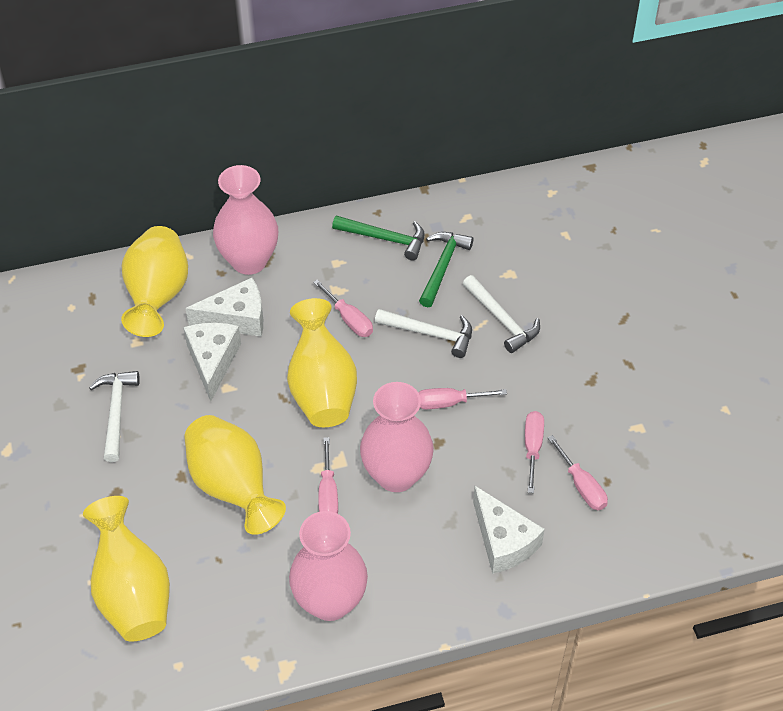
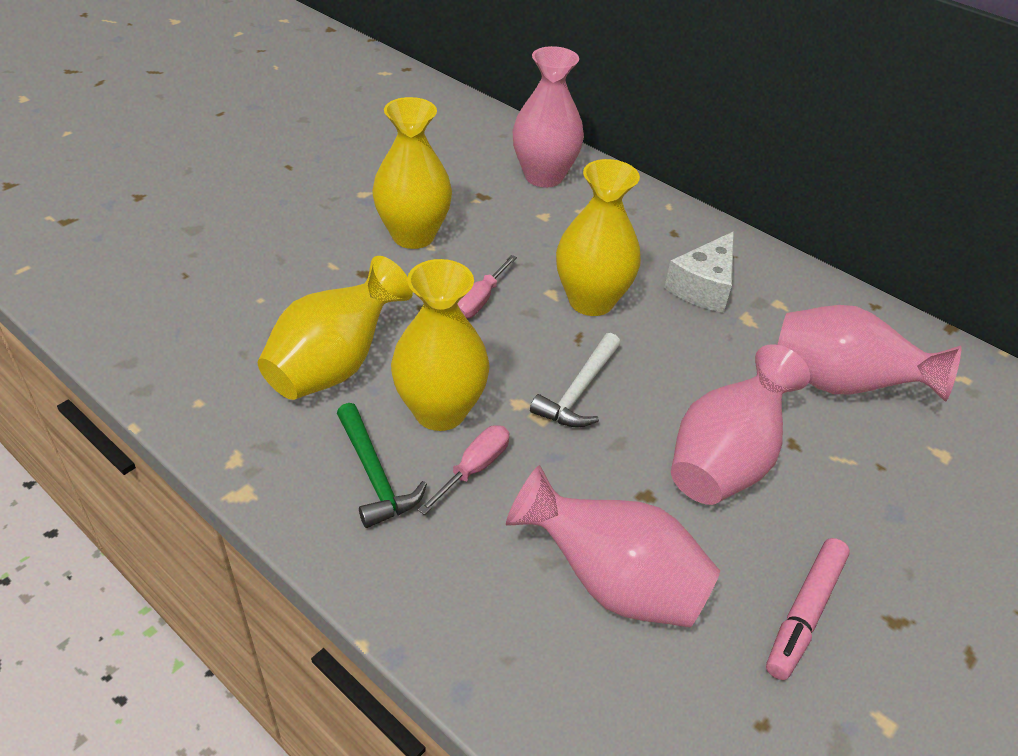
green hammer: 2 -> 1
pink marker: 0 -> 1
pink screwdriver: 5 -> 2
pink vase: 3 -> 4
white cheese: 3 -> 1
white hammer: 3 -> 1

